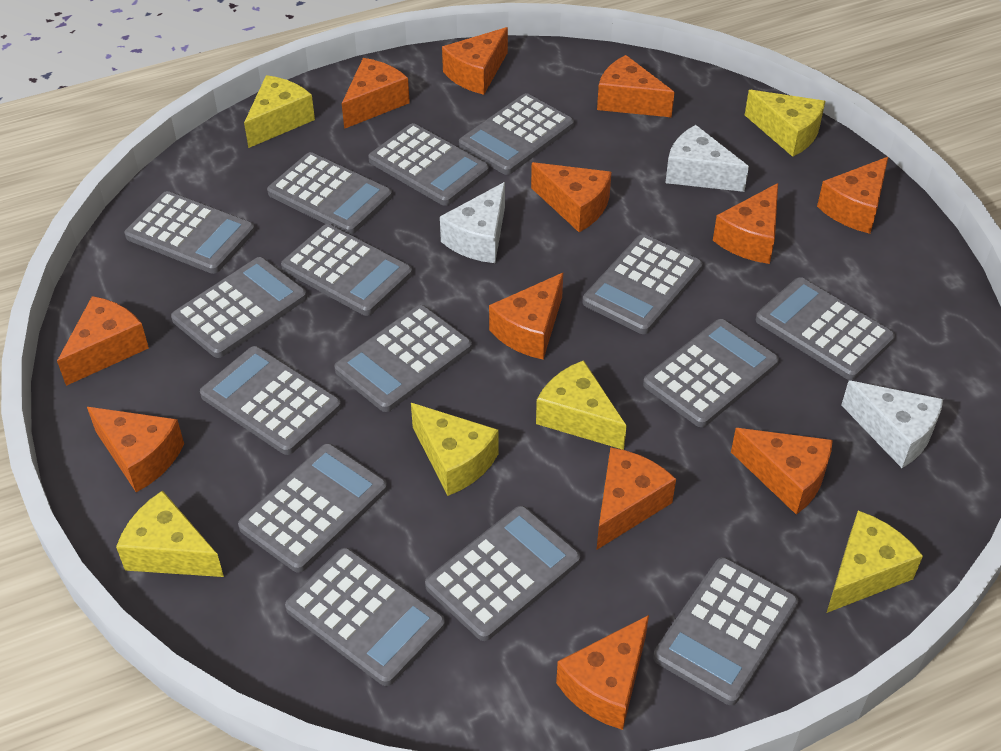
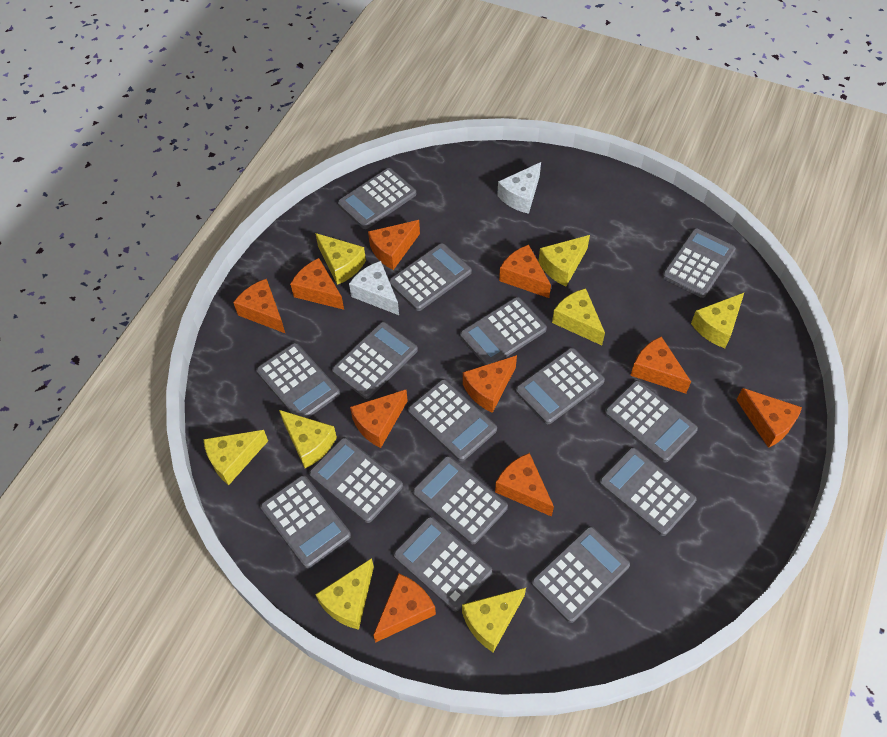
orange cheese: 12 -> 10
white cheese: 3 -> 2
yellow cheese: 6 -> 8

